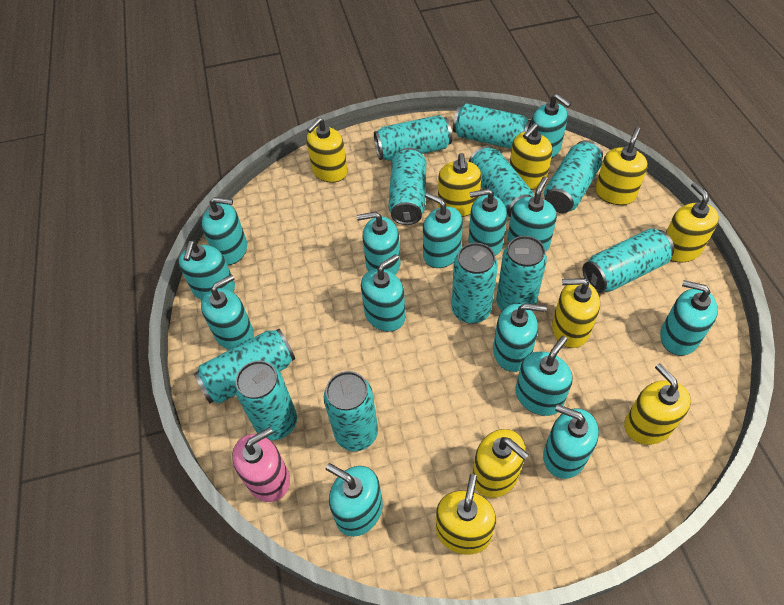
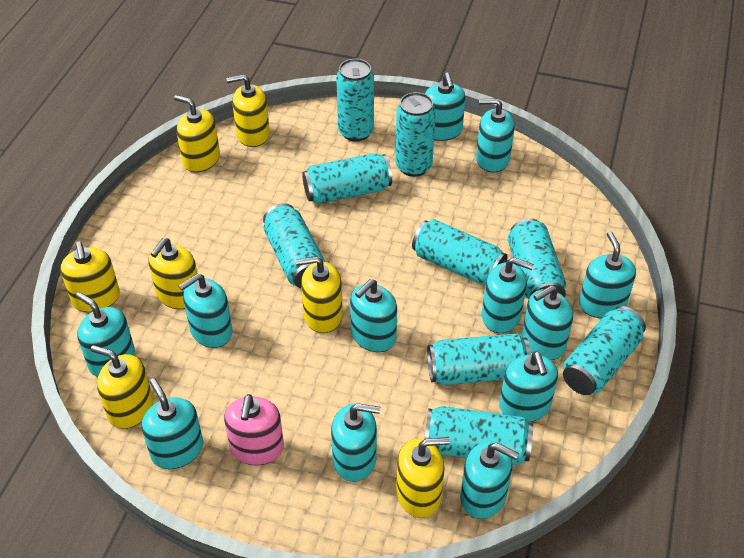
turquoise can: 11 -> 9
turquoise soap dispenser: 14 -> 12
yellow soap dispenser: 9 -> 7

